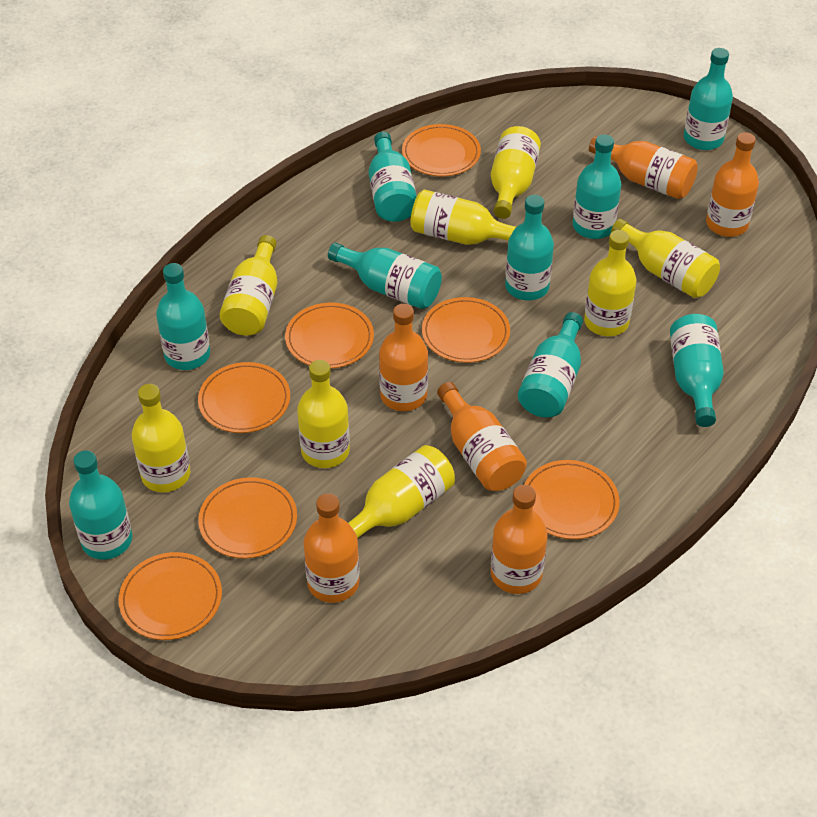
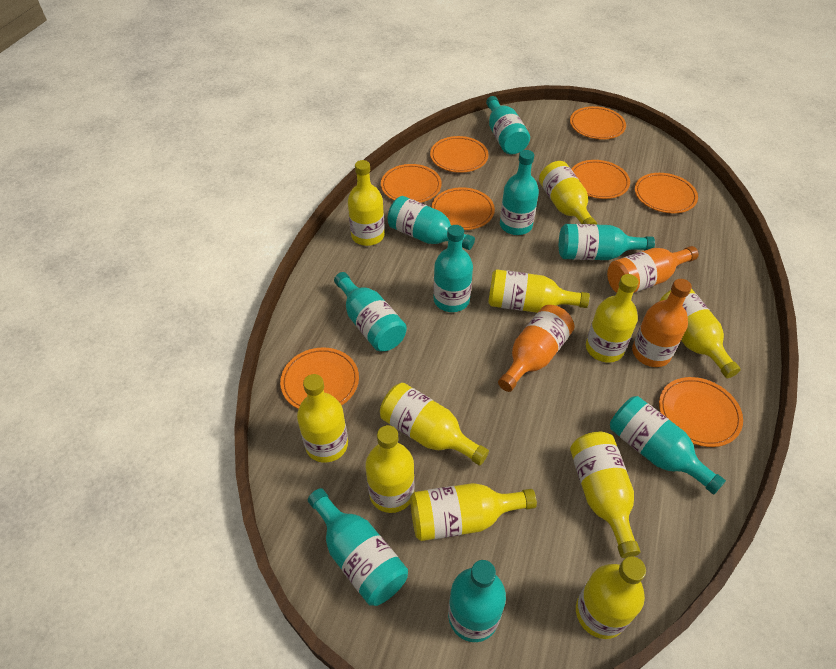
orange bottle: 6 -> 3
orange plate: 7 -> 8
yellow bottle: 8 -> 11

